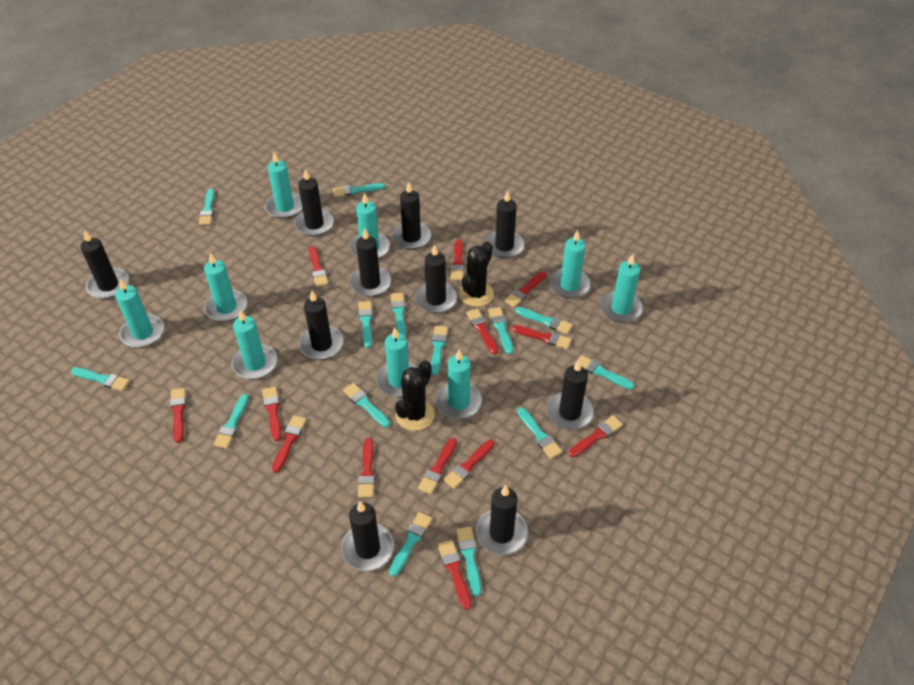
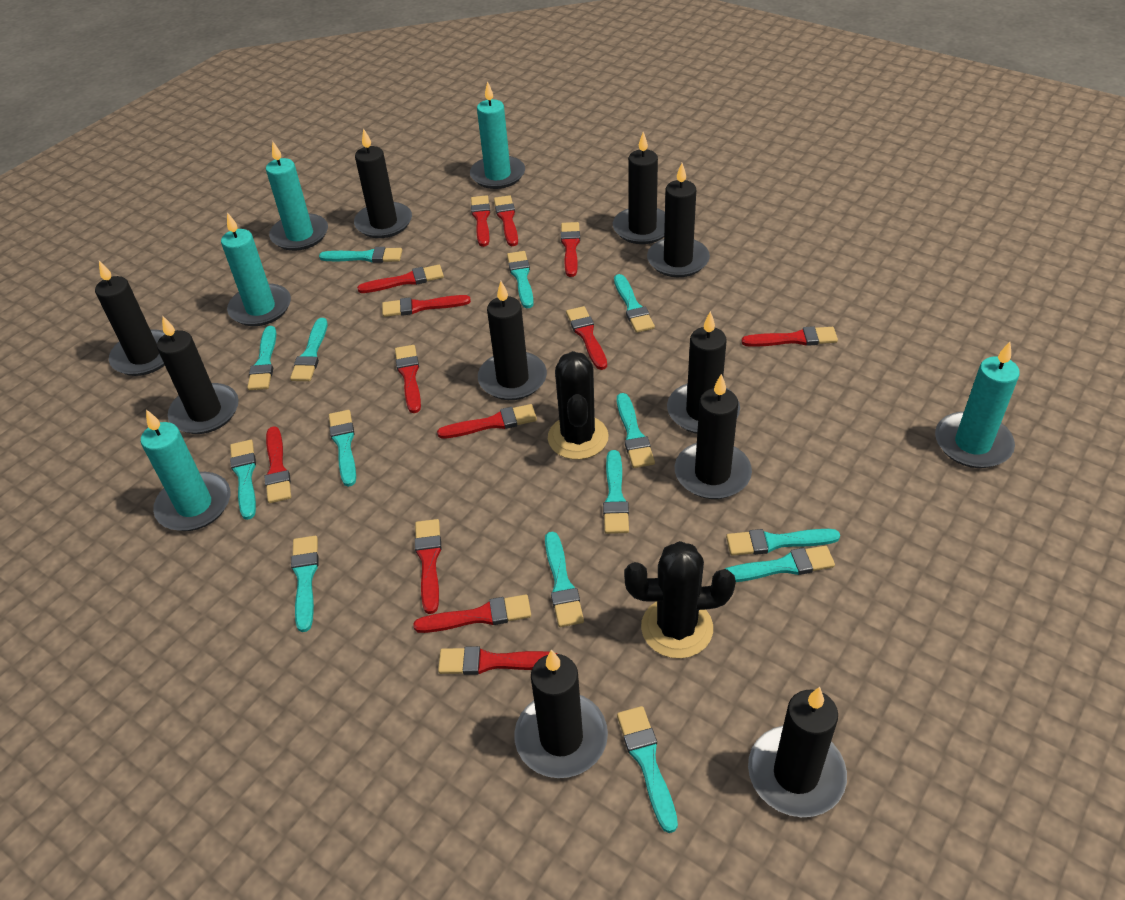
turquoise candle: 9 -> 5

